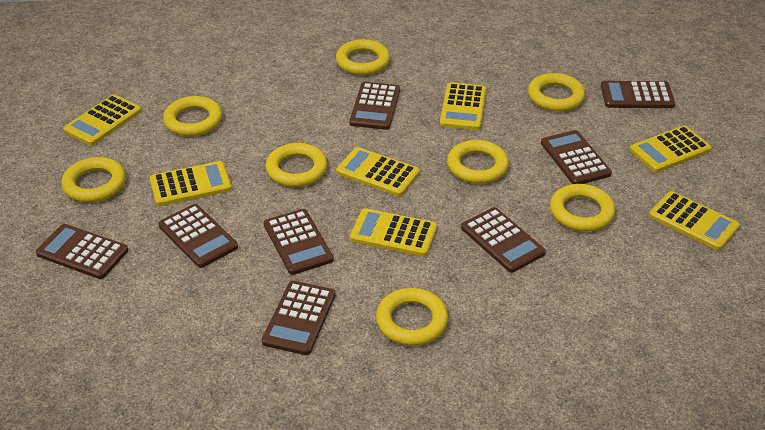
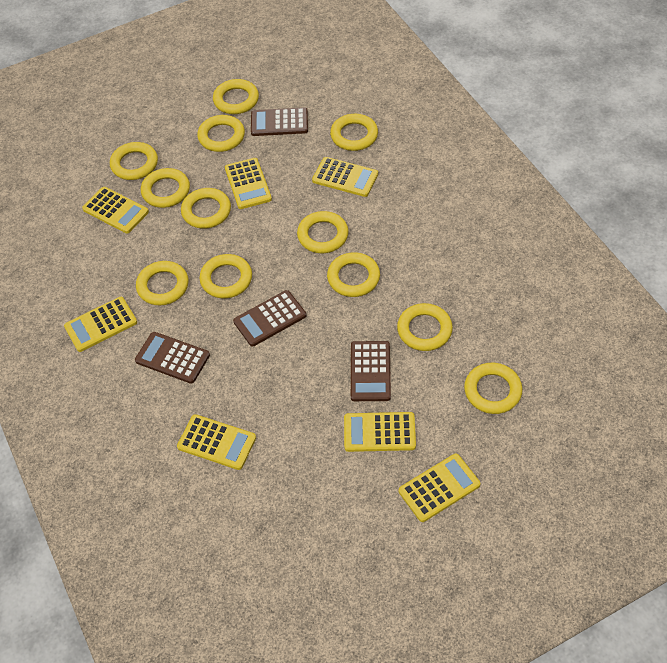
brown calculator: 8 -> 4
yellow ring: 8 -> 12

